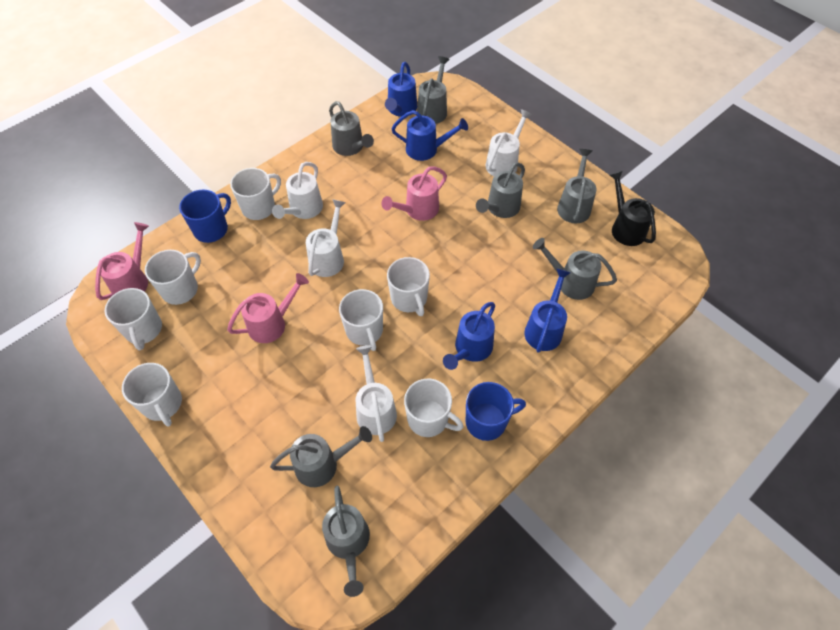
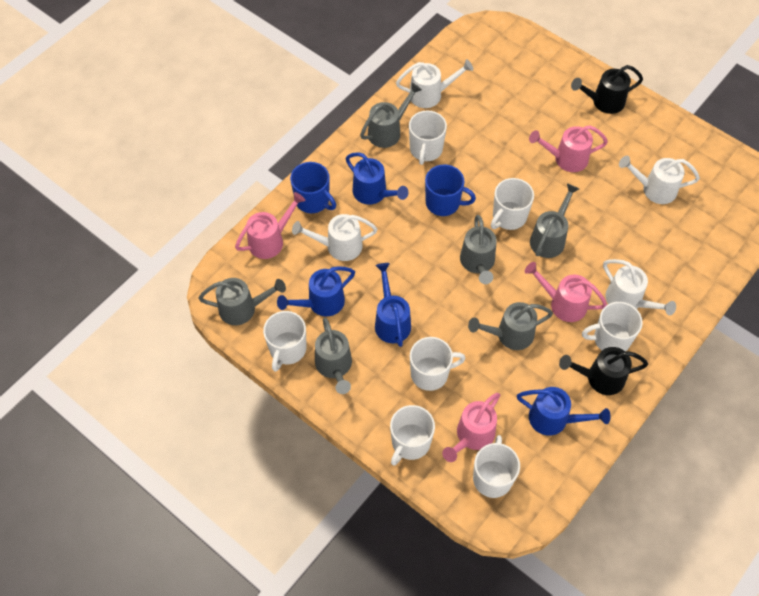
black watering can: 1 -> 2
grey watering can: 7 -> 6
pink watering can: 3 -> 4

